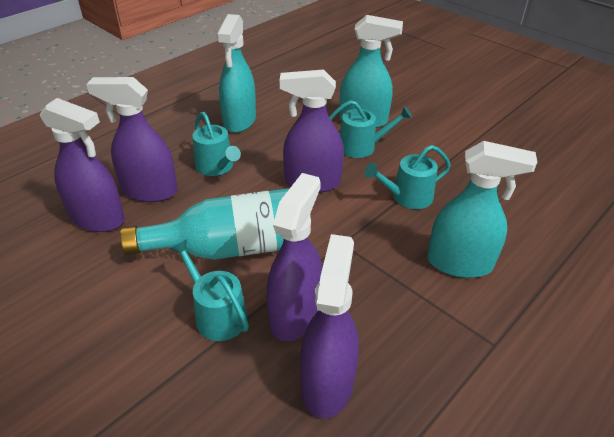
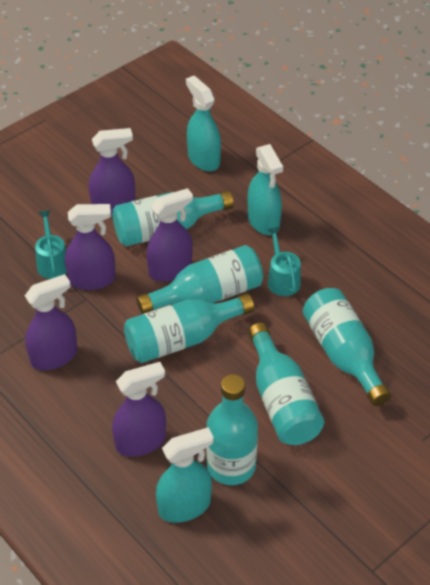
turquoise bottle: 1 -> 6
turquoise watering can: 4 -> 2

